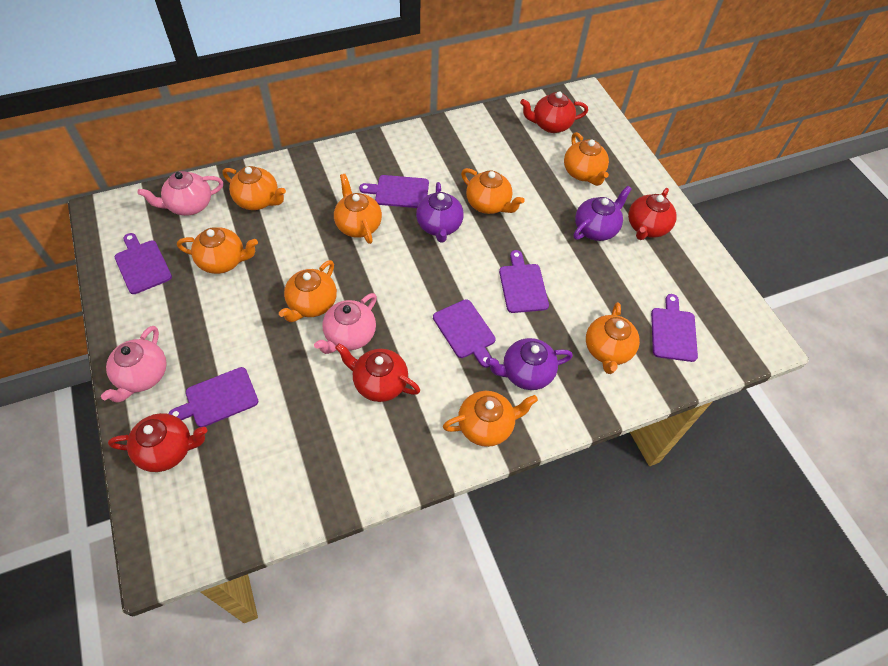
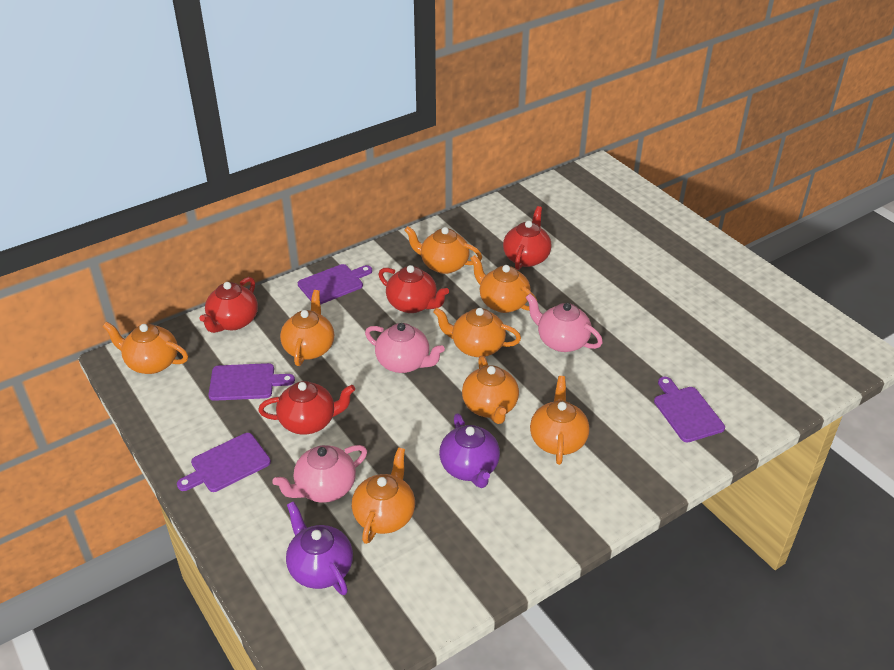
purple cutting board: 6 -> 4
purple teapot: 3 -> 2

